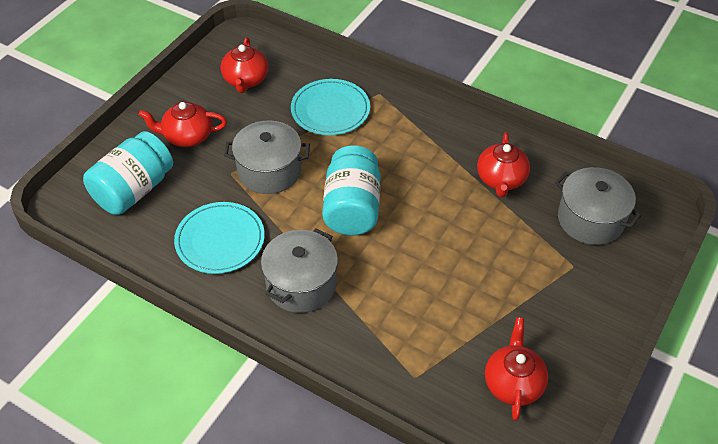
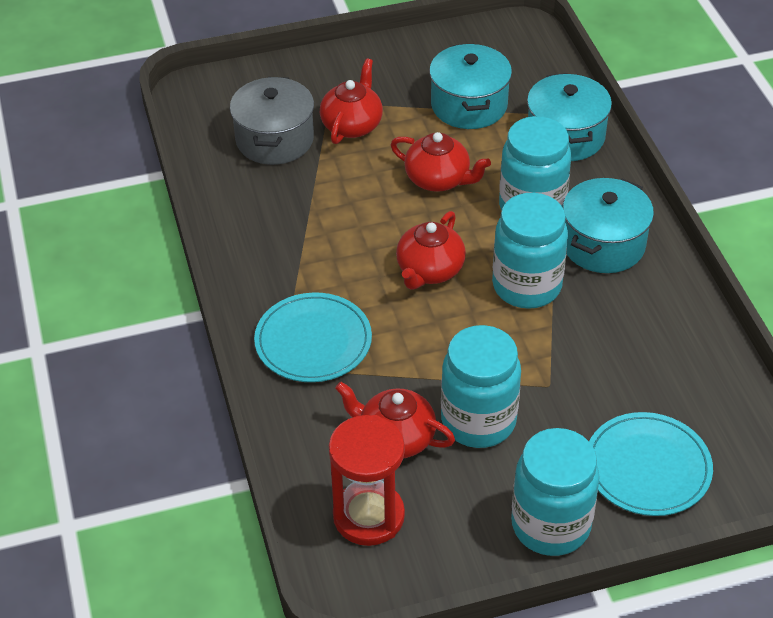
grey pot: 3 -> 1
red hourglass: 0 -> 1
turquoise jar: 2 -> 4
turquoise pot: 0 -> 3

